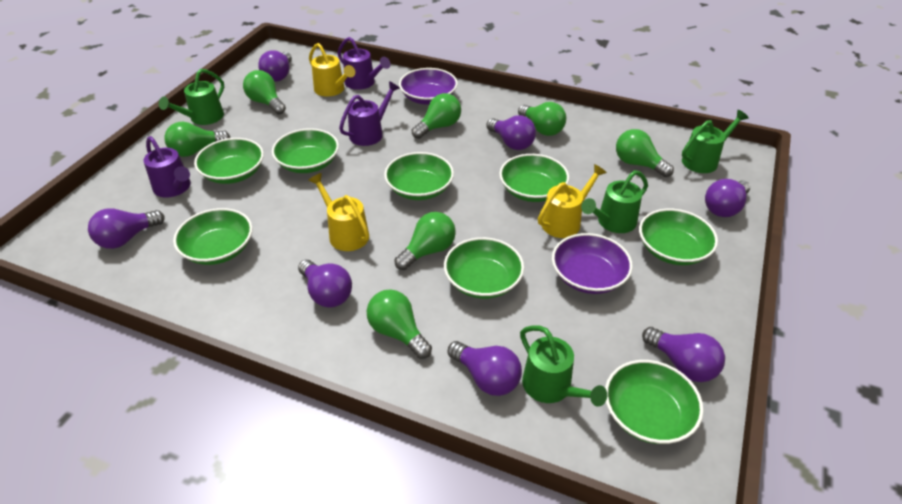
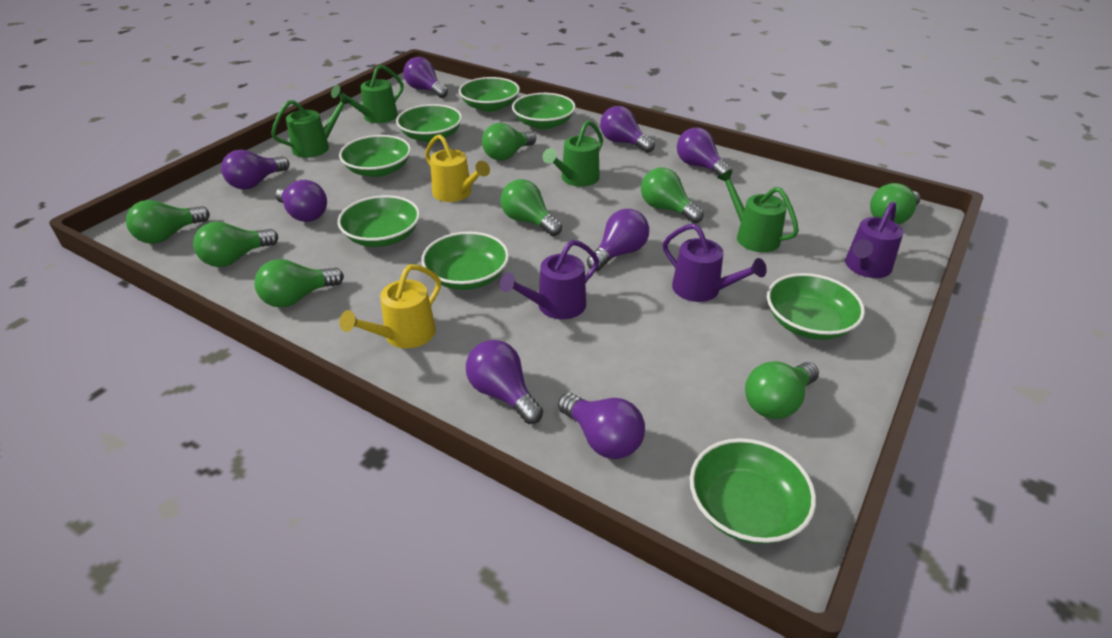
green light bulb: 7 -> 8
purple bowl: 2 -> 0
purple light bulb: 7 -> 8
yellow watering can: 3 -> 2

